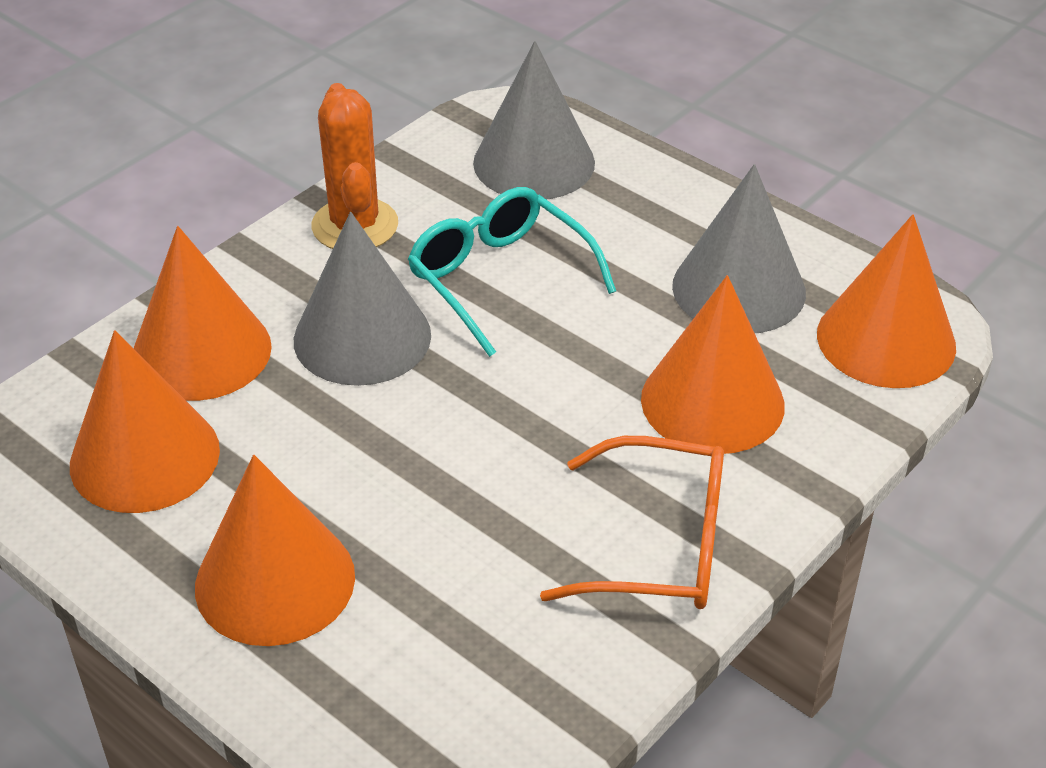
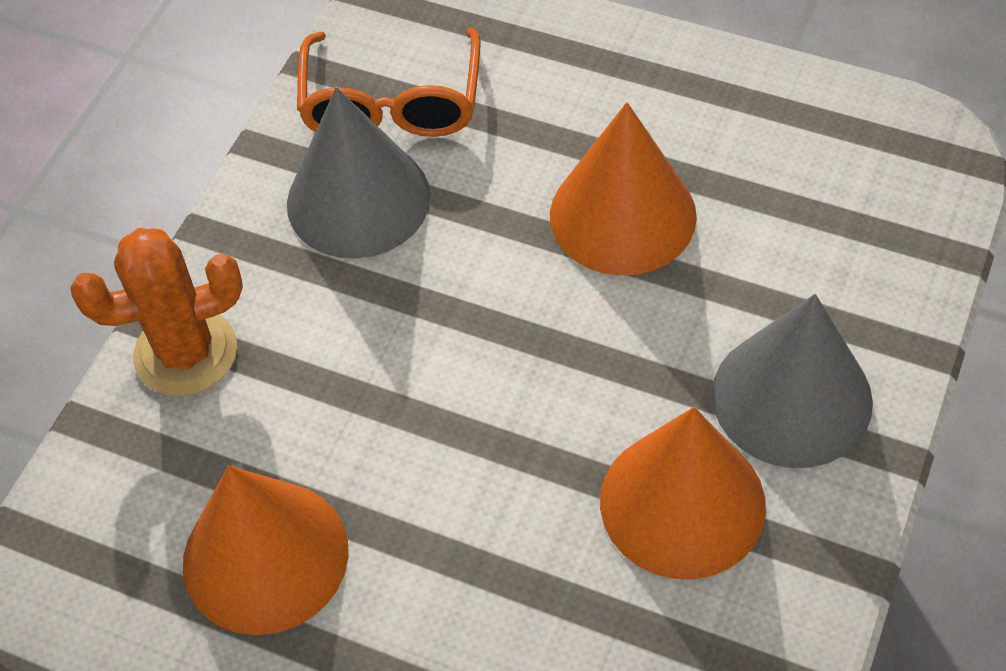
grey cone: 3 -> 2
orange cone: 5 -> 3
turquoise glasses: 1 -> 0

